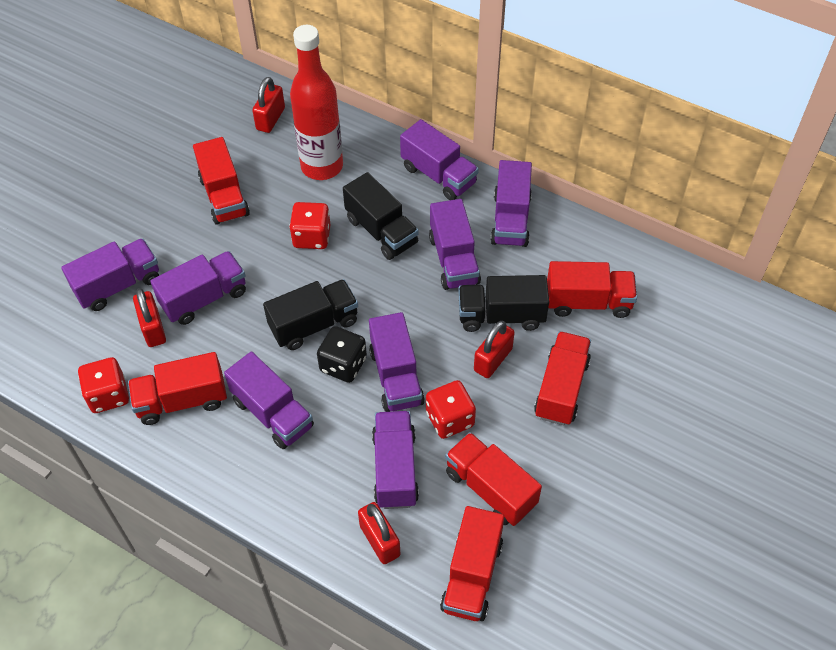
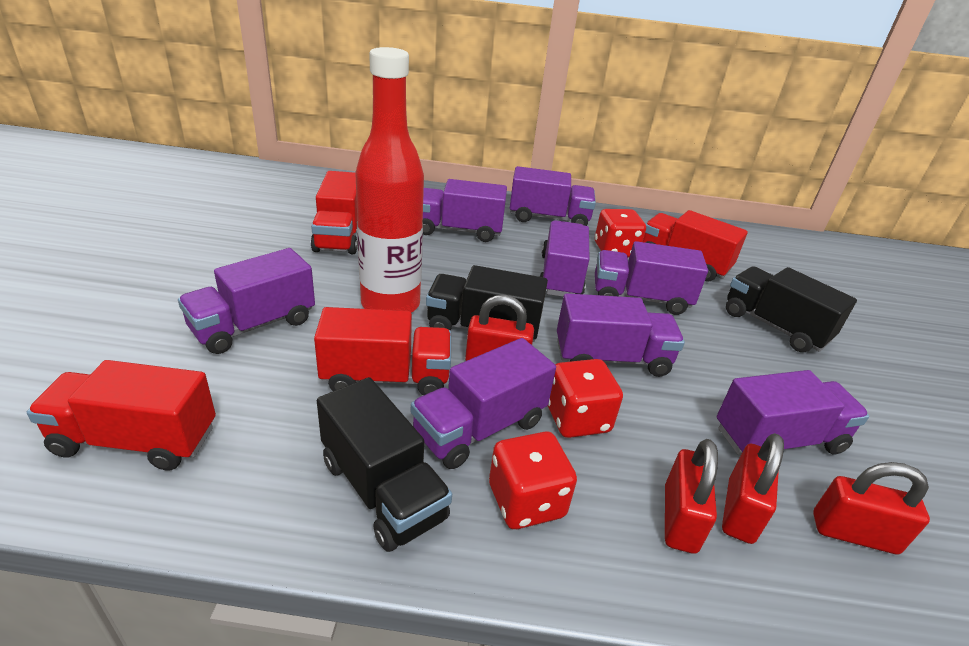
black dice: 1 -> 0
red truck: 6 -> 4

